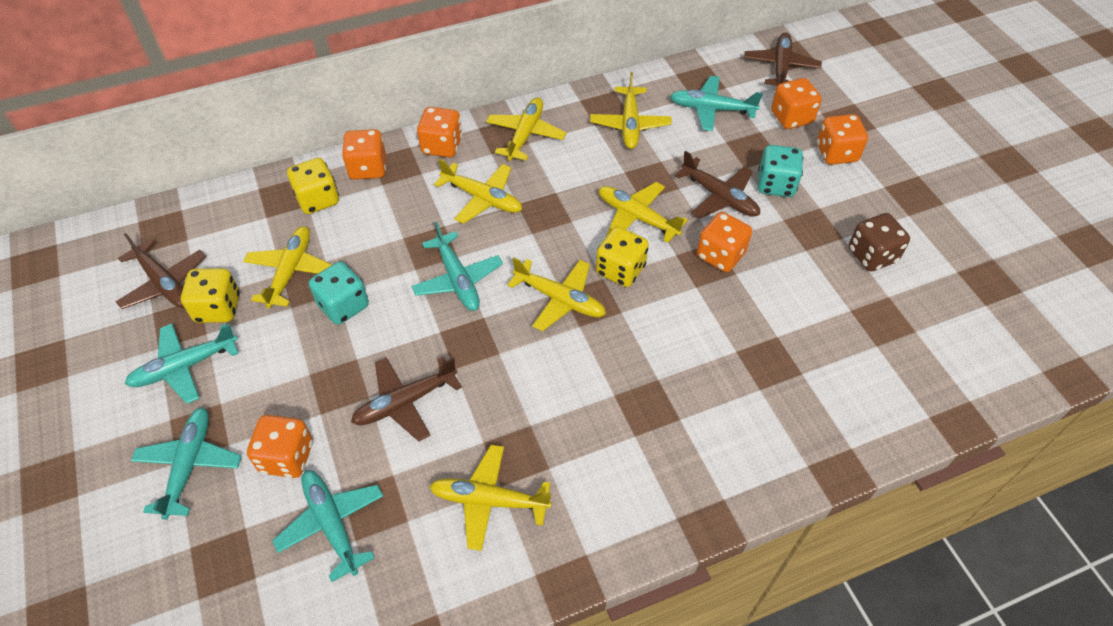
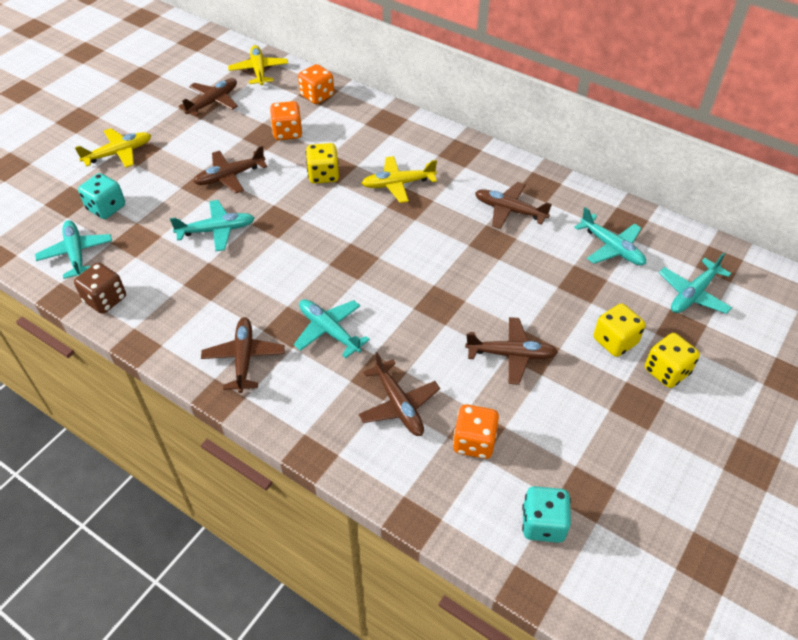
brown plane: 4 -> 6
orange dice: 6 -> 3
yellow plane: 7 -> 3

